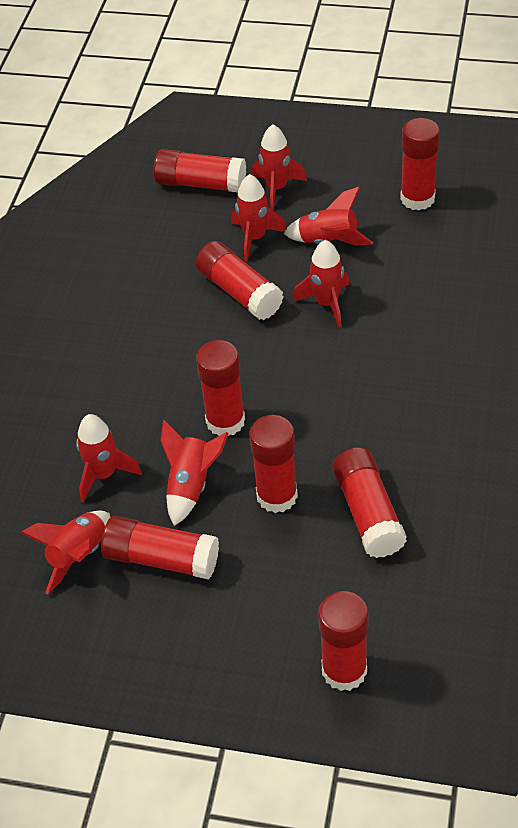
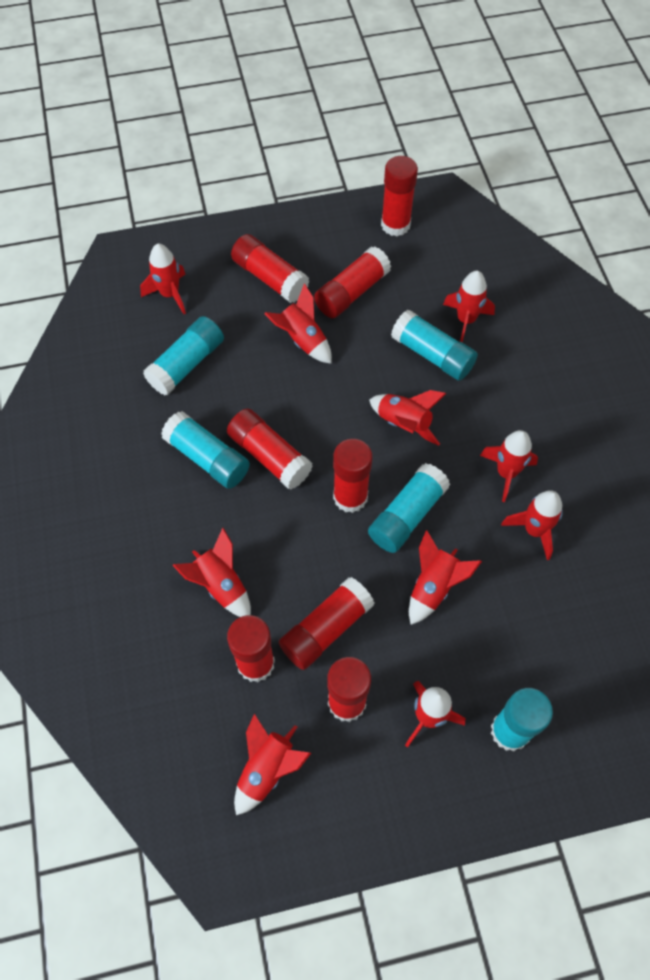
red rocket: 7 -> 10
turquoise glue stick: 0 -> 5

